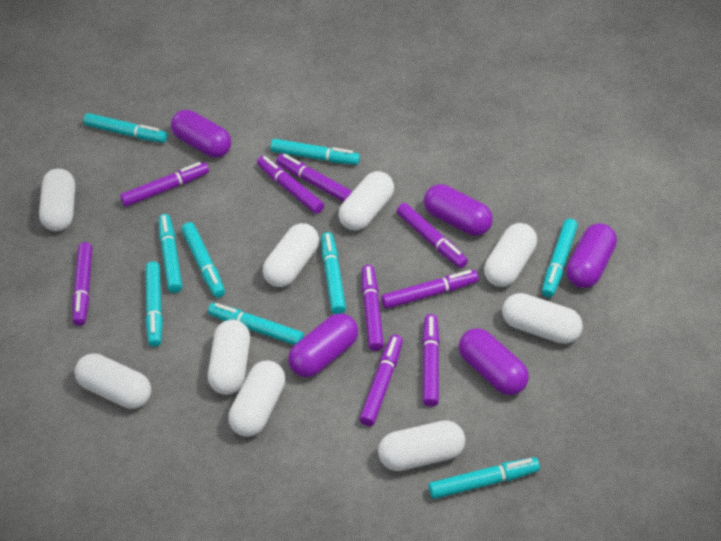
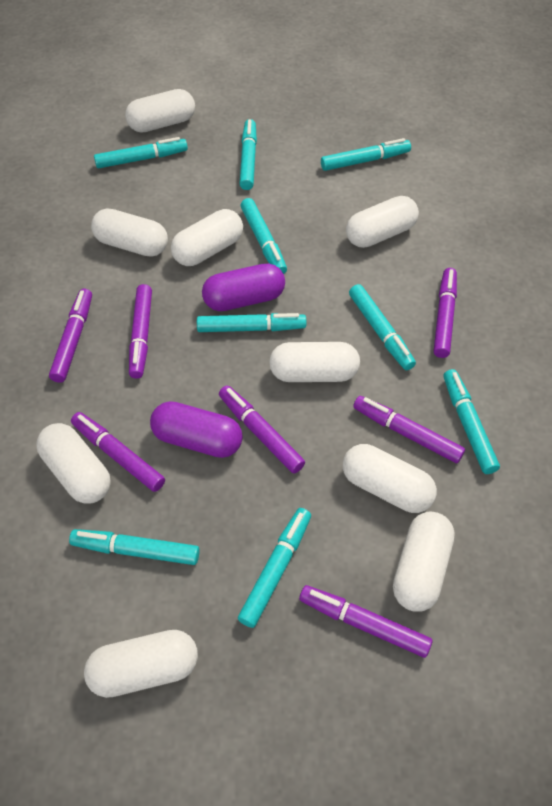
purple capsule: 5 -> 2
purple marker: 9 -> 7

